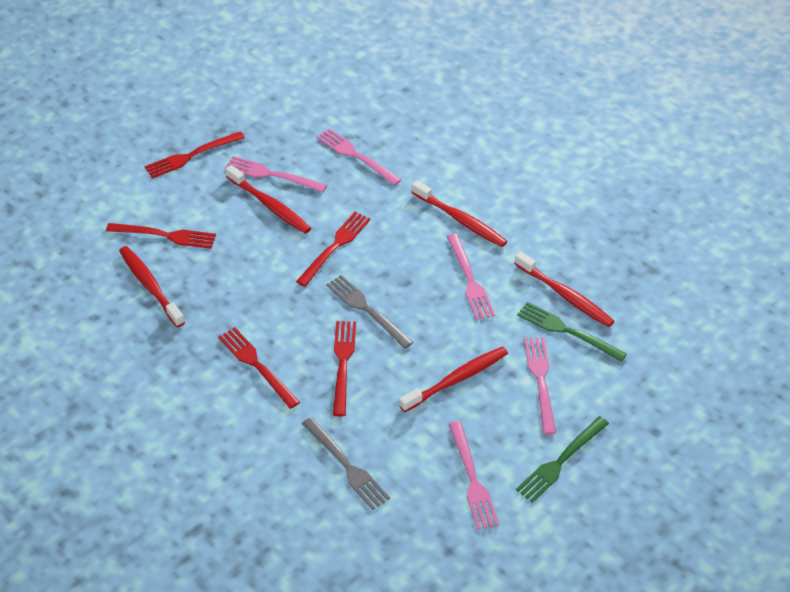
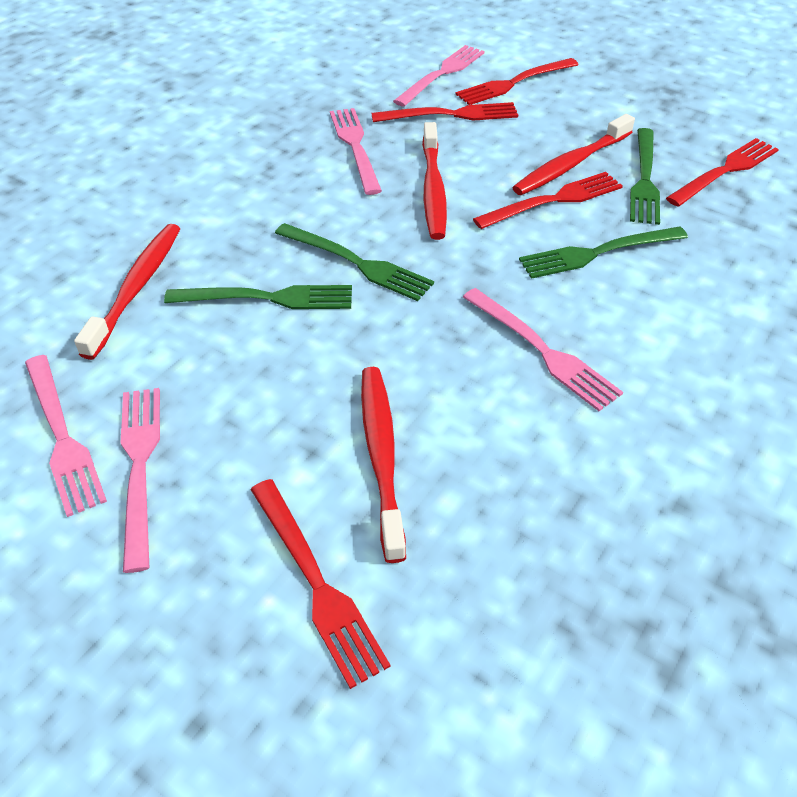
green fork: 2 -> 4
grey fork: 2 -> 0
red toothbrush: 5 -> 4

